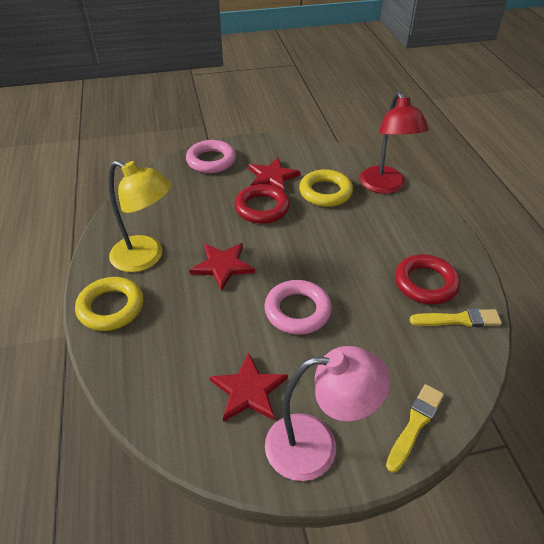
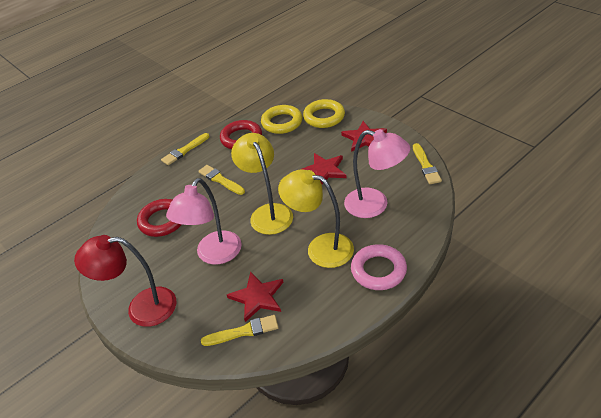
pink lamp: 1 -> 2
pink ring: 2 -> 1
yellow brush: 2 -> 4
yellow lamp: 1 -> 2

